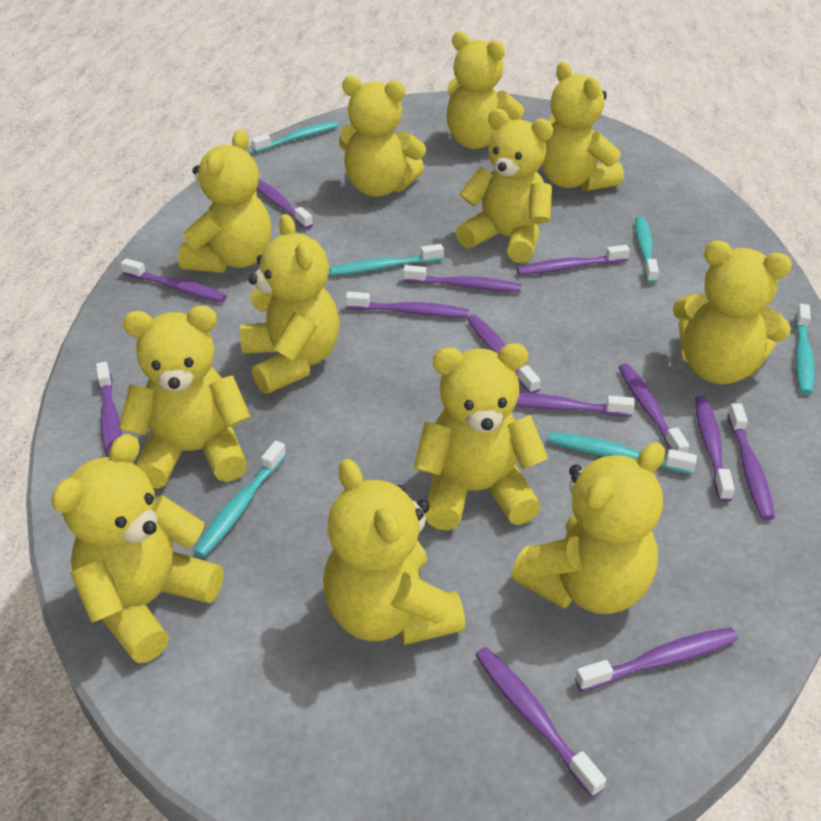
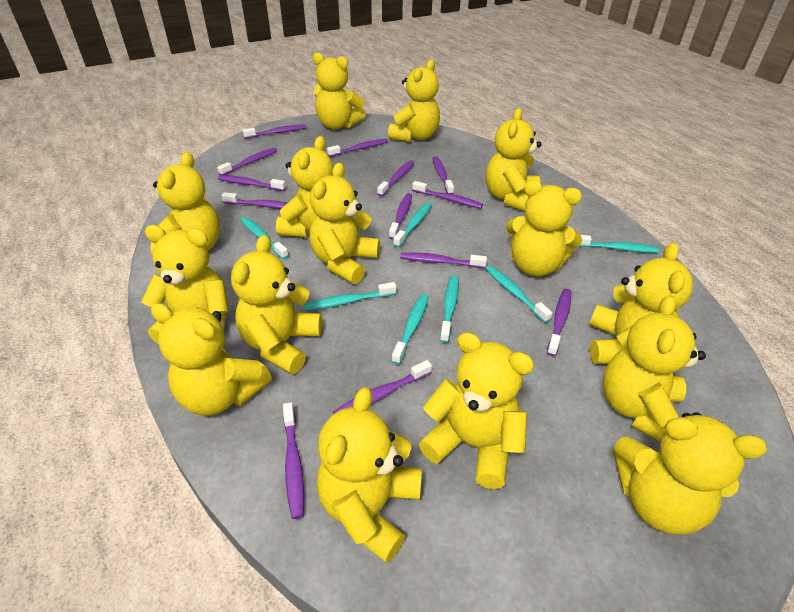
turquoise toothbrush: 6 -> 7
yellow teddy bear: 12 -> 15

